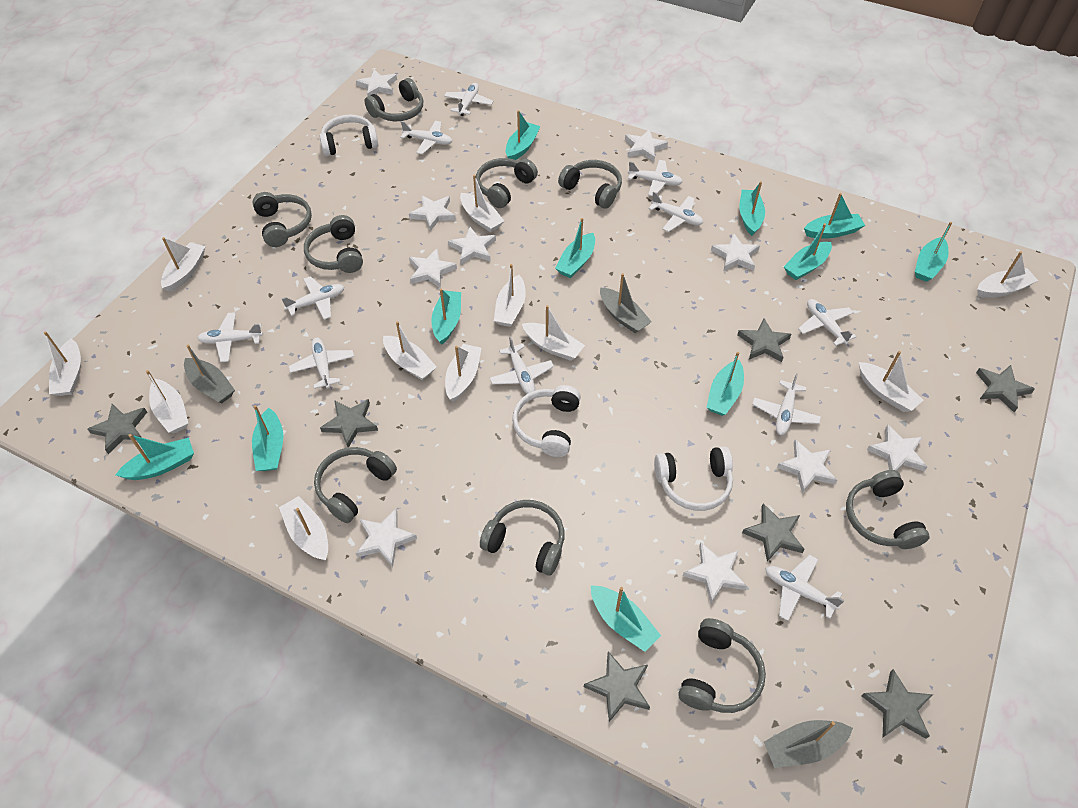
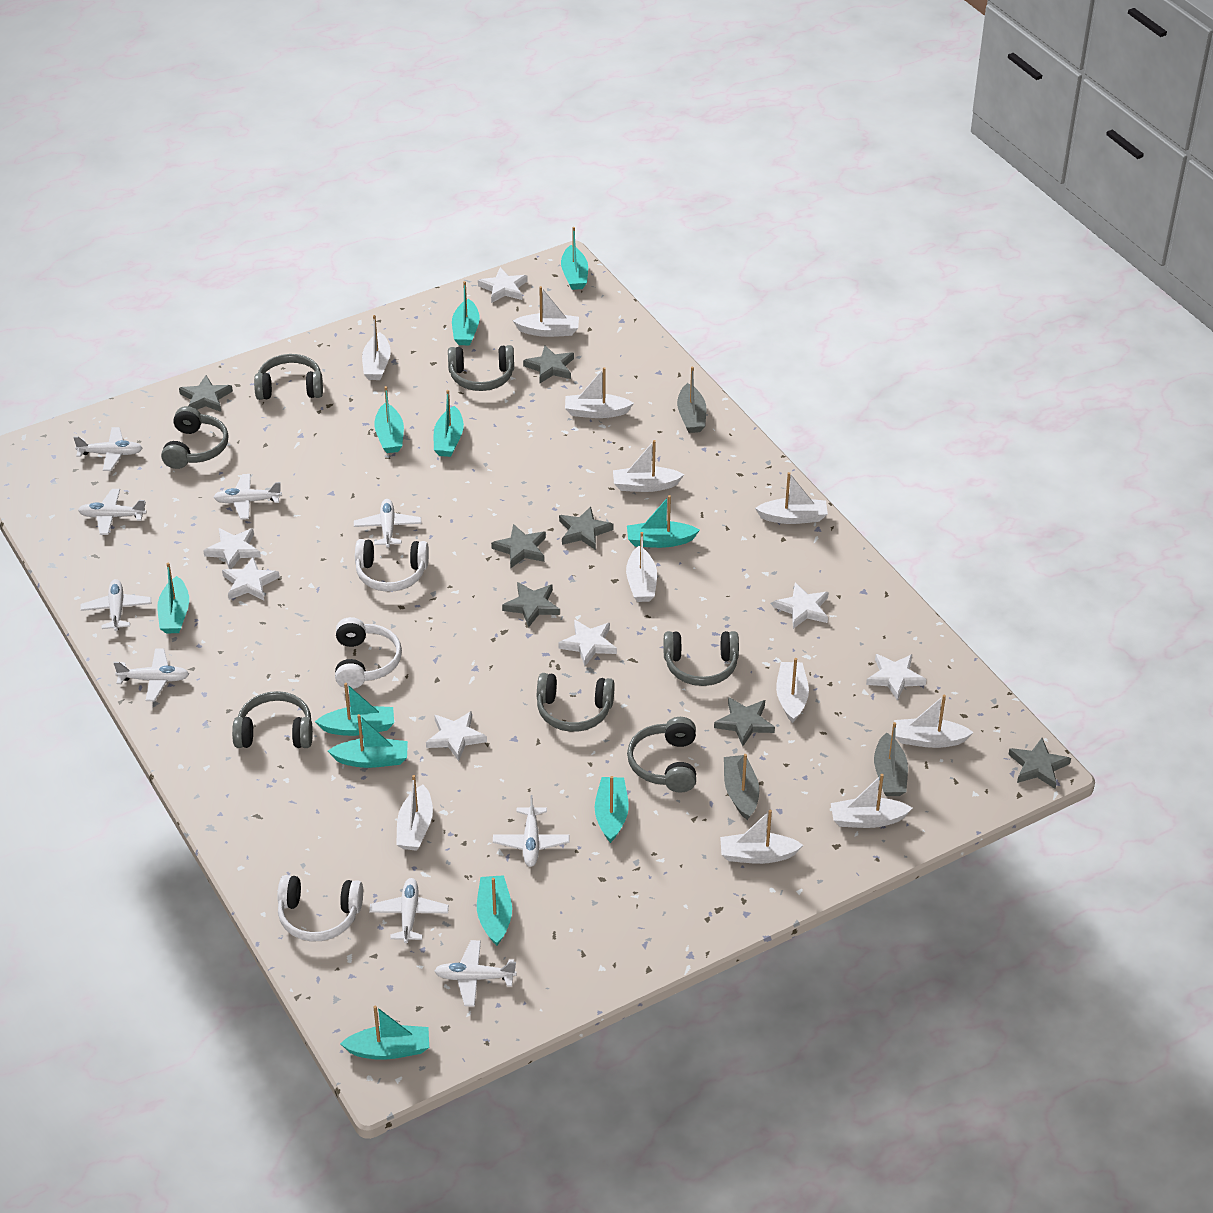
grey headphones: 9 -> 7
white plane: 11 -> 9
white star: 10 -> 7

